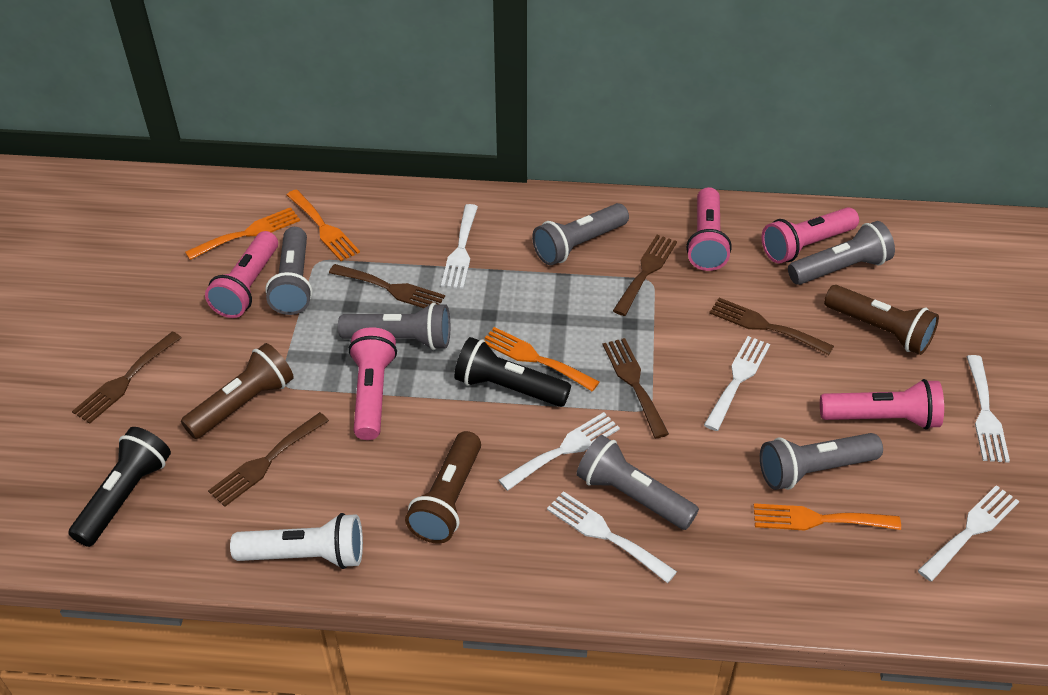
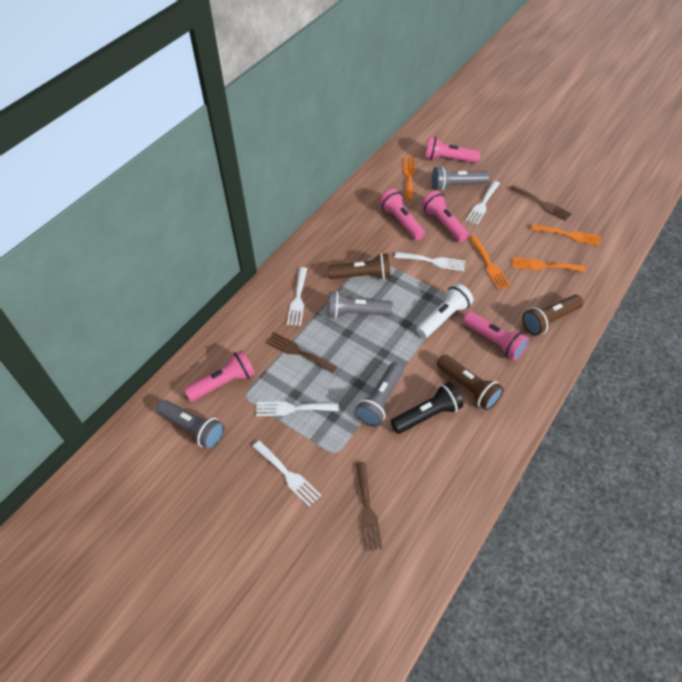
black flashlight: 2 -> 1
brown fork: 6 -> 3
grey flashlight: 6 -> 4
white fork: 6 -> 5

